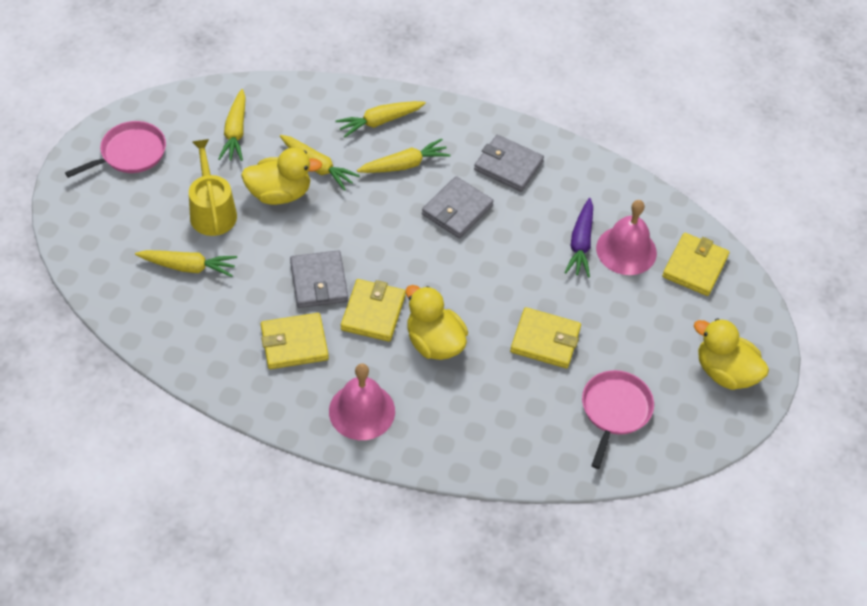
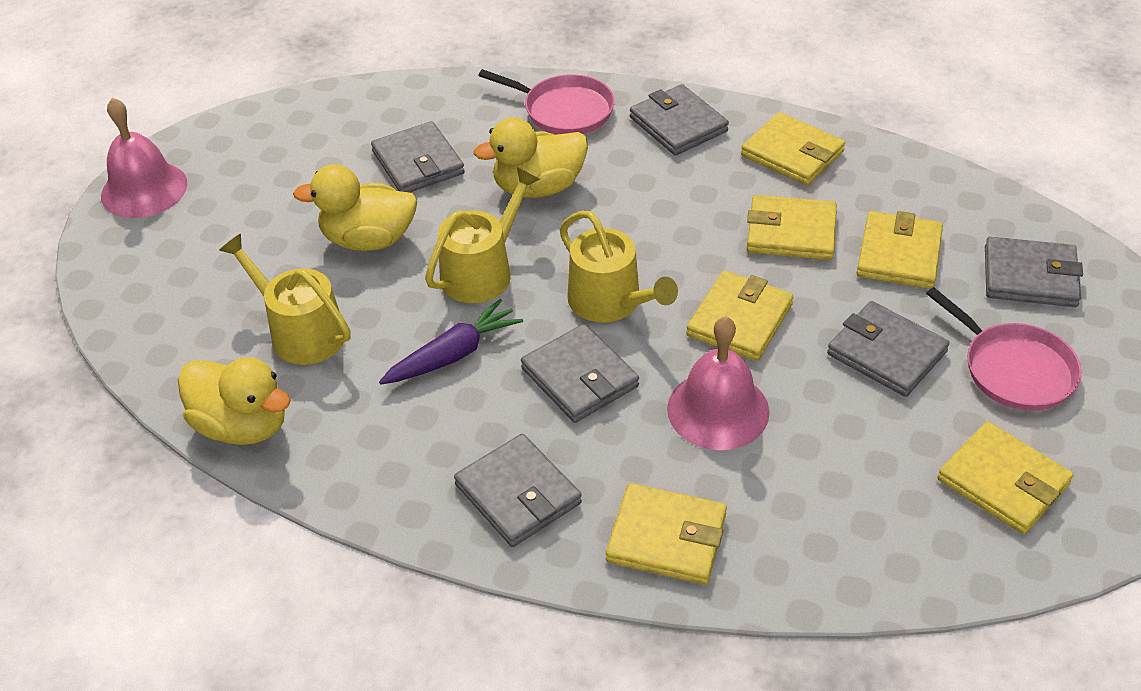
grey wallet: 3 -> 6
yellow carrot: 5 -> 0
yellow wallet: 4 -> 6
yellow watering can: 1 -> 3

